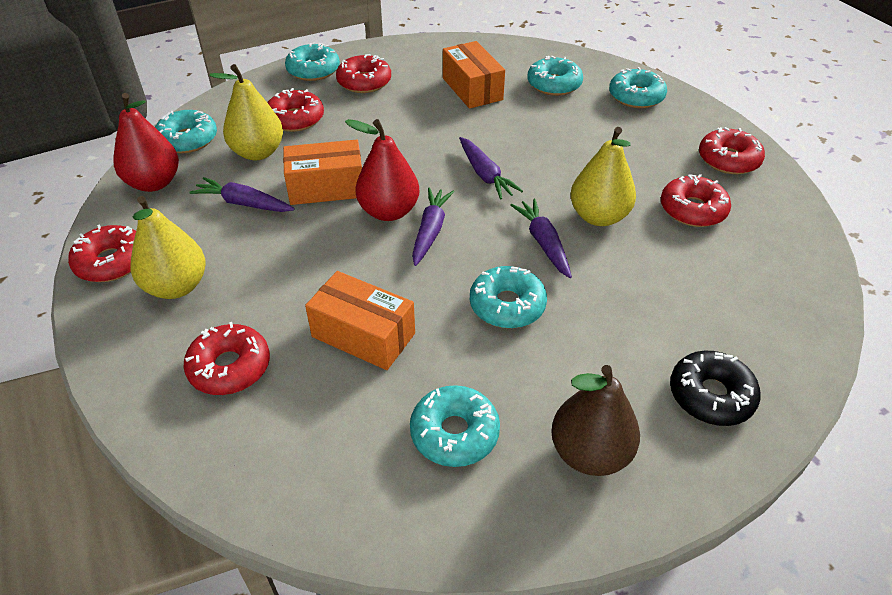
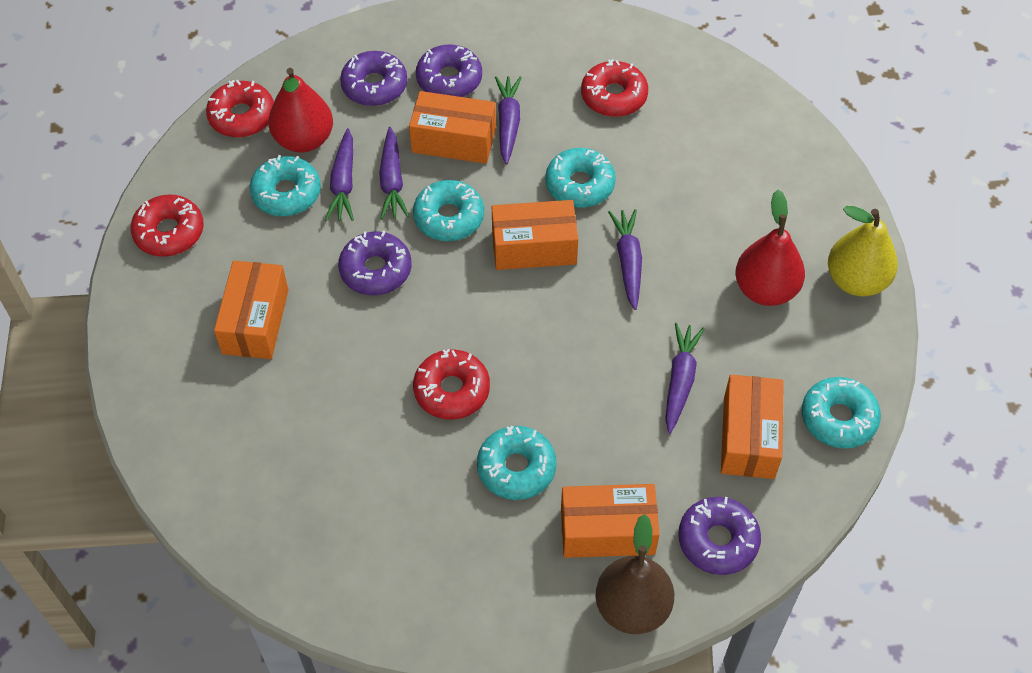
black donut: 1 -> 0
orange box: 3 -> 5
purple carrot: 4 -> 5
purple donut: 0 -> 4
red donut: 6 -> 4
turquoise donut: 6 -> 5
yellow pear: 3 -> 1

